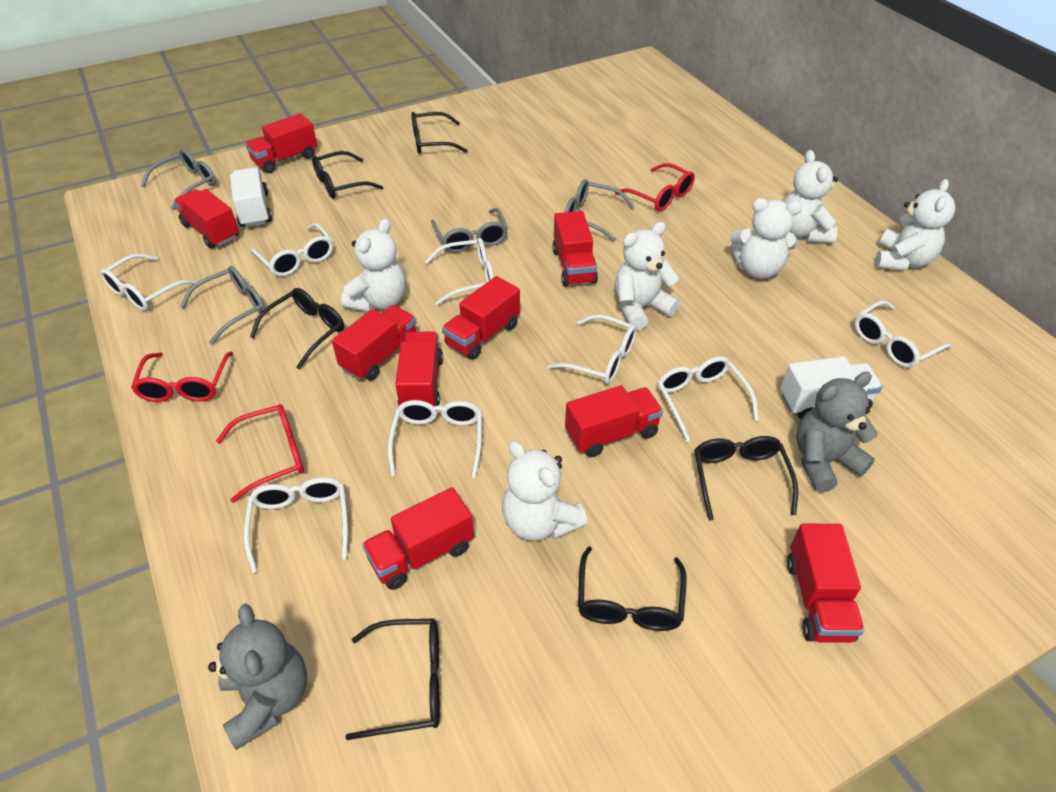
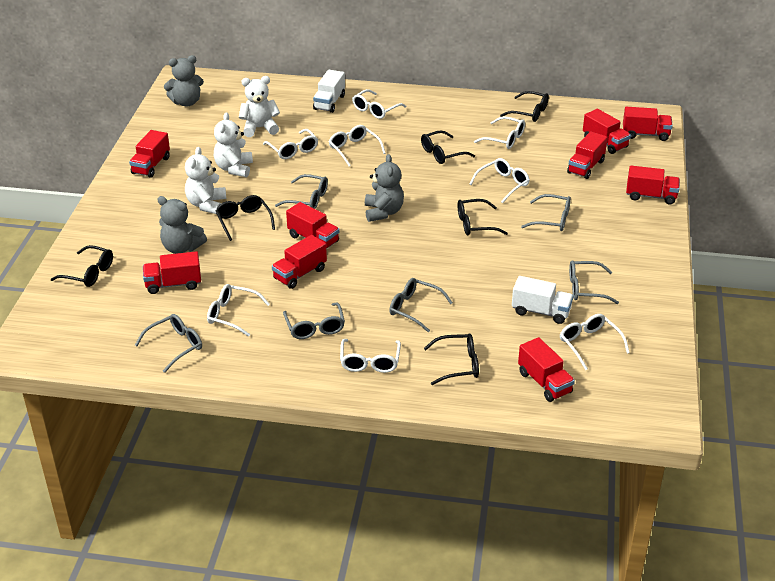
grey glasses: 4 -> 6
grey teddy bear: 2 -> 3
red glasses: 3 -> 0
white teddy bear: 6 -> 3

